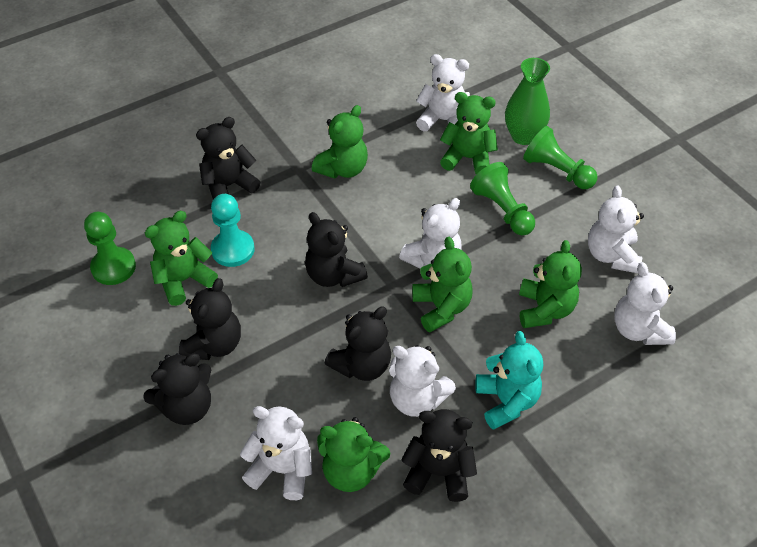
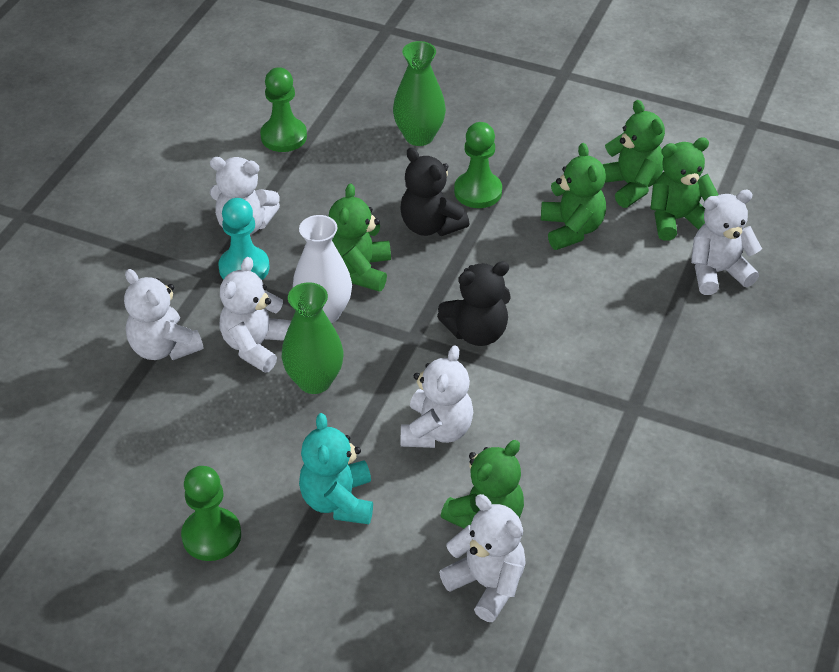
black teddy bear: 6 -> 2
green teddy bear: 6 -> 5
green vase: 1 -> 2
white vase: 0 -> 1

